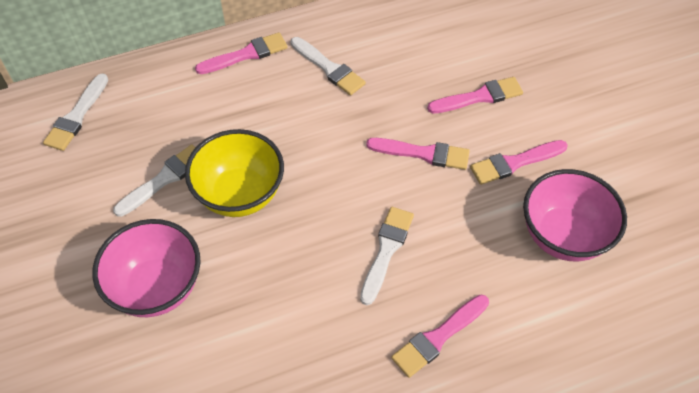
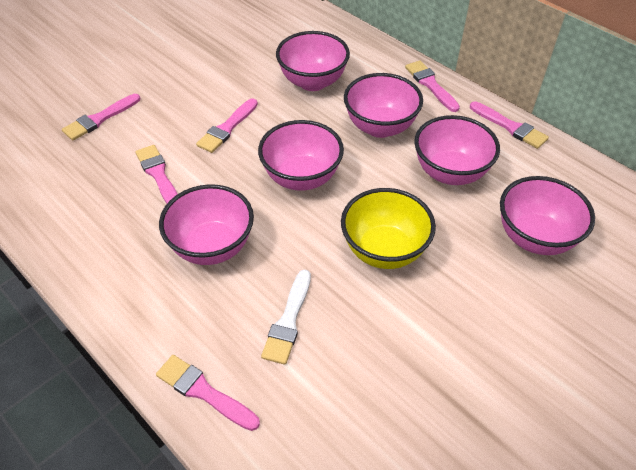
pink bowl: 2 -> 6
pink brush: 5 -> 6
white brush: 4 -> 1

